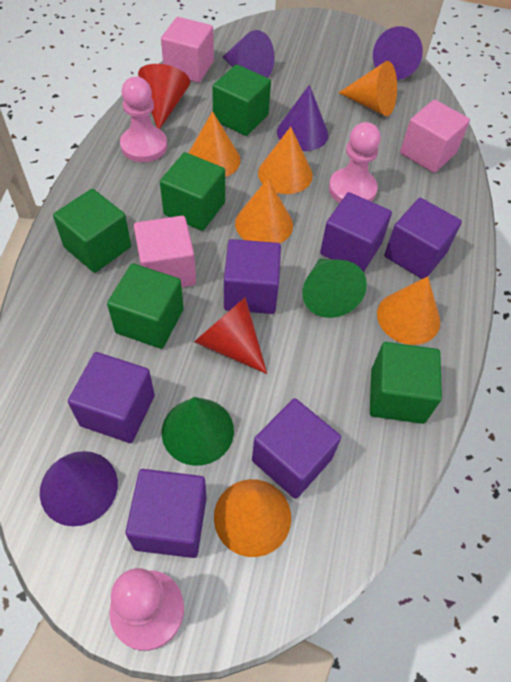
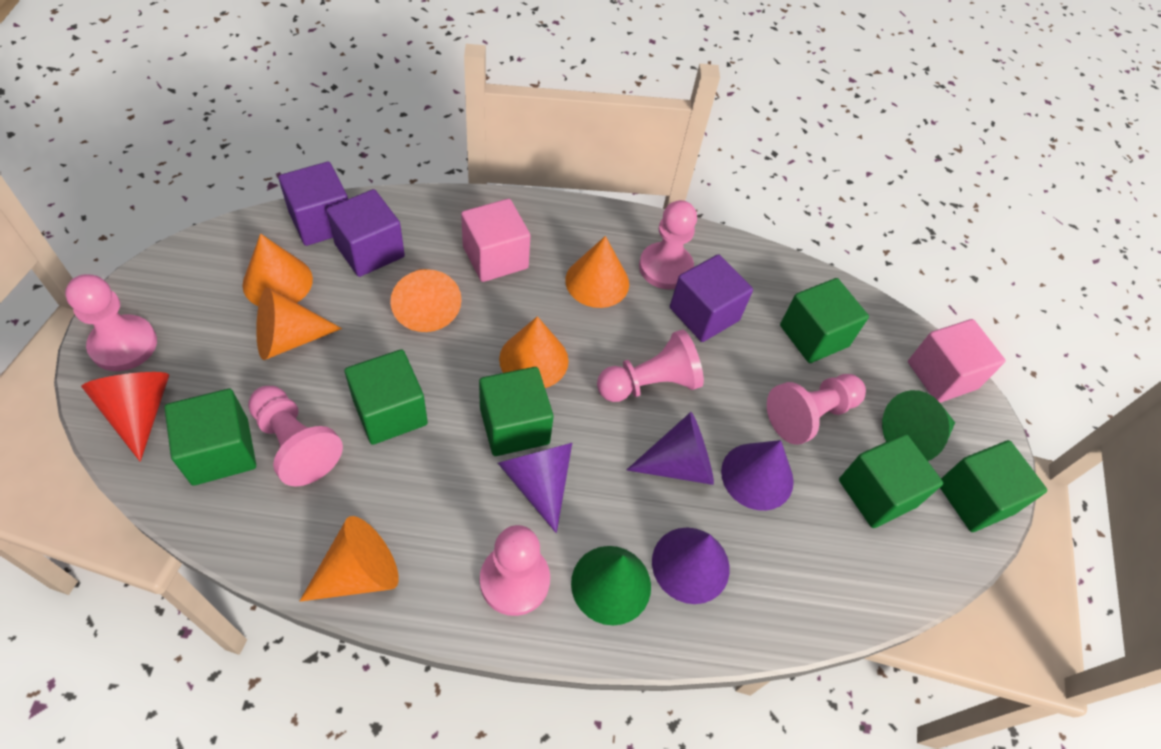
green cube: 5 -> 6
pink cube: 3 -> 2
pink pawn: 3 -> 6
purple cube: 6 -> 3
red cone: 2 -> 1

